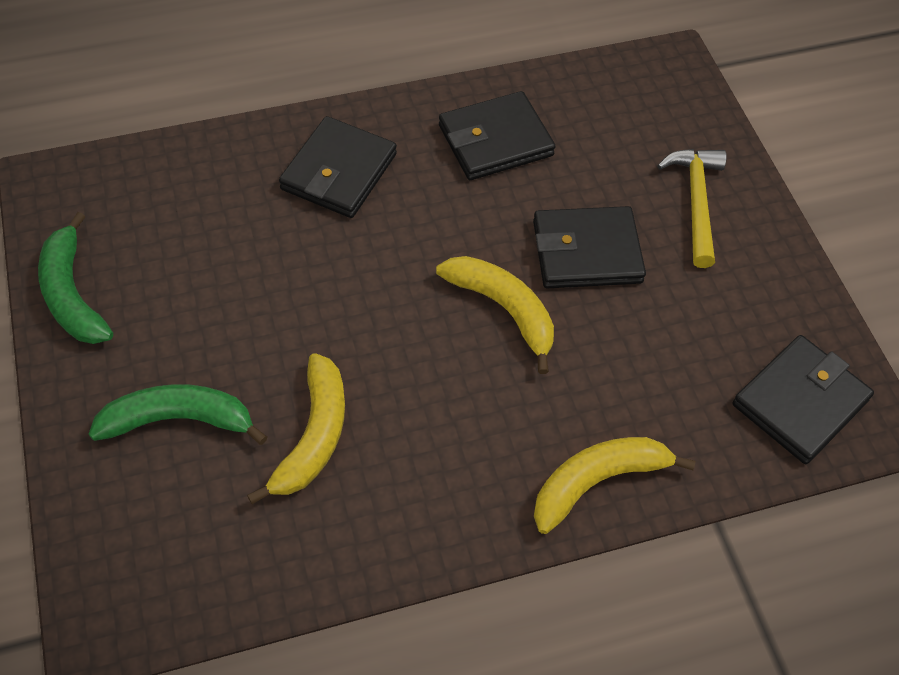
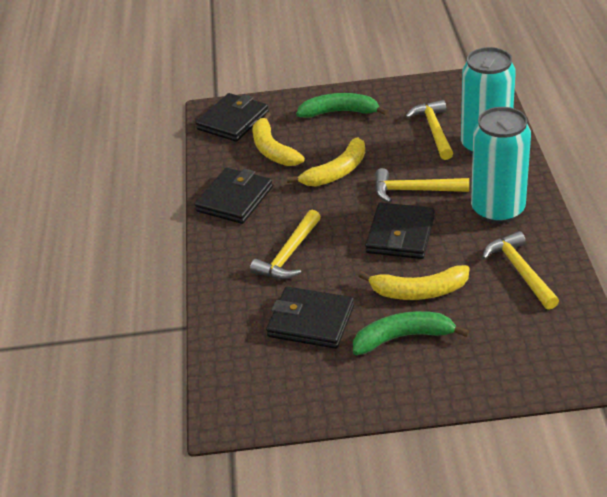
turquoise can: 0 -> 2
yellow hammer: 1 -> 4

